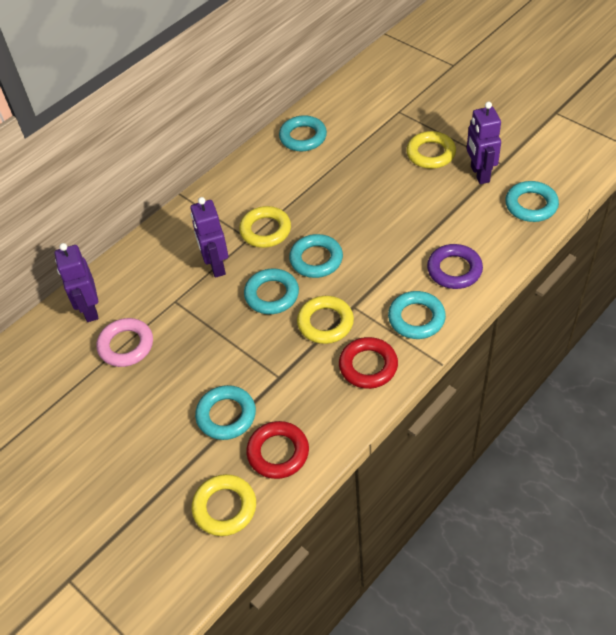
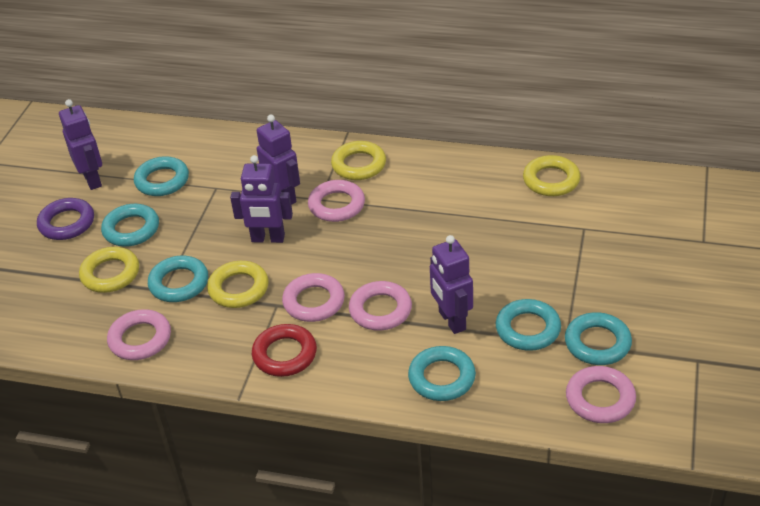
pink ring: 1 -> 5
purple robot: 3 -> 4
red ring: 2 -> 1

